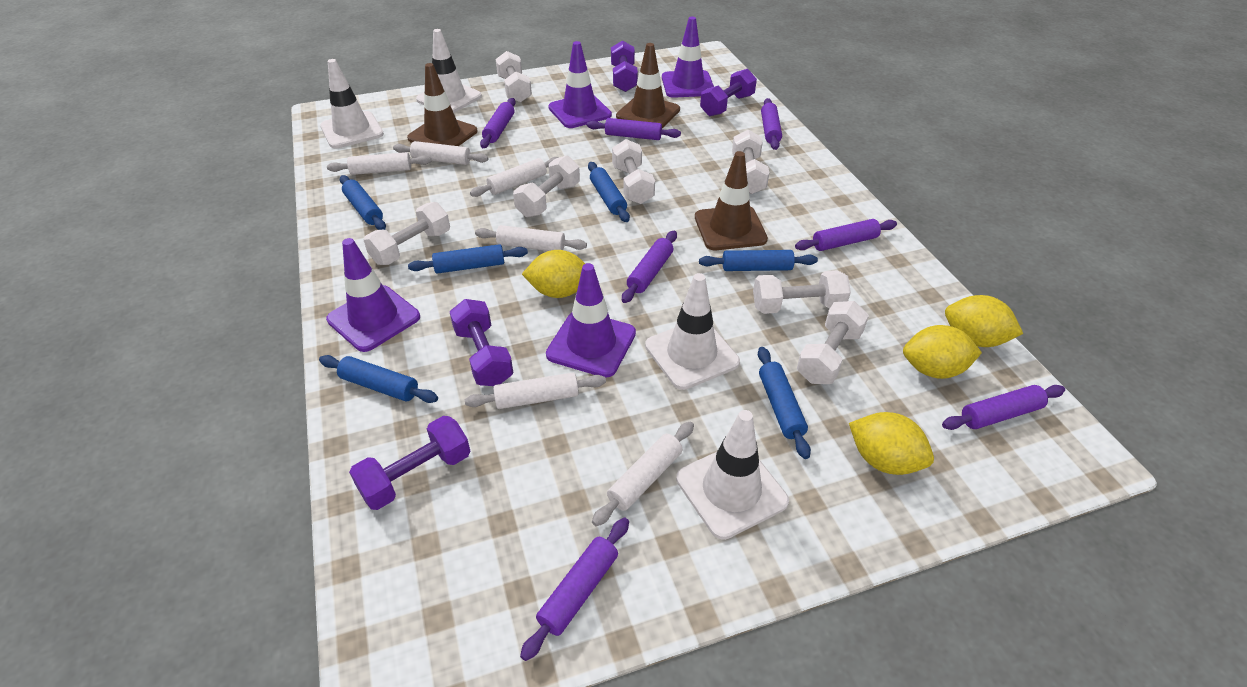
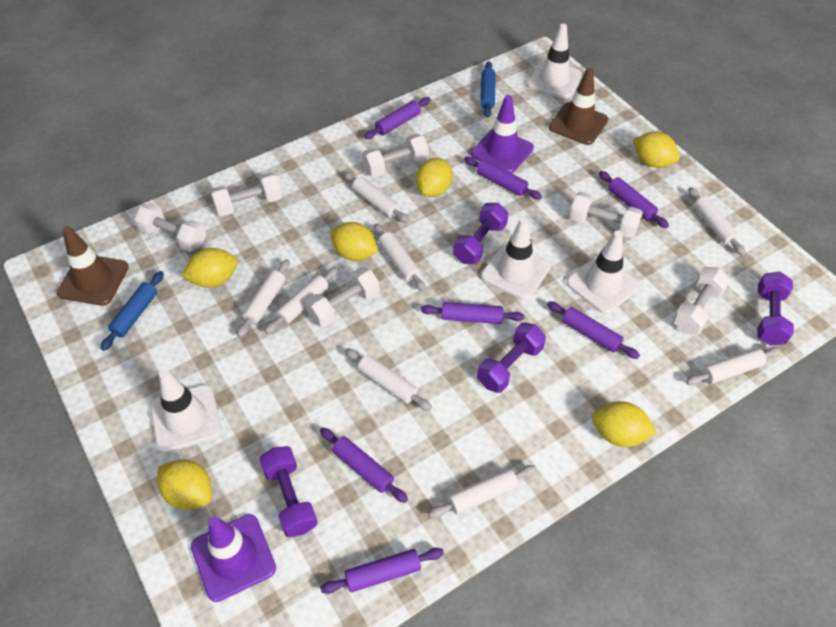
blue rolling pin: 6 -> 2
brown traffic cone: 3 -> 2
purple traffic cone: 4 -> 2
white dumbbell: 7 -> 6
white rolling pin: 6 -> 8
yellow lemon: 4 -> 6

